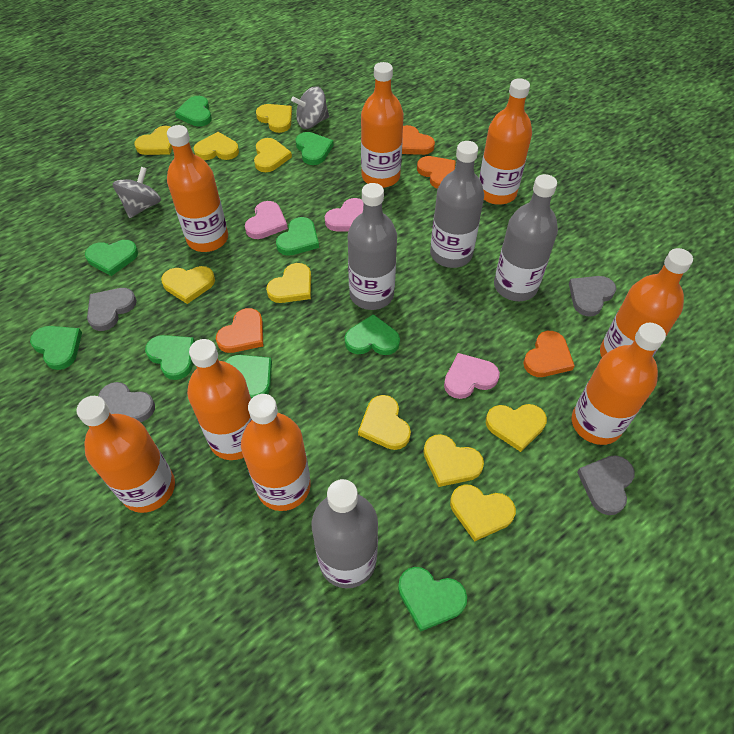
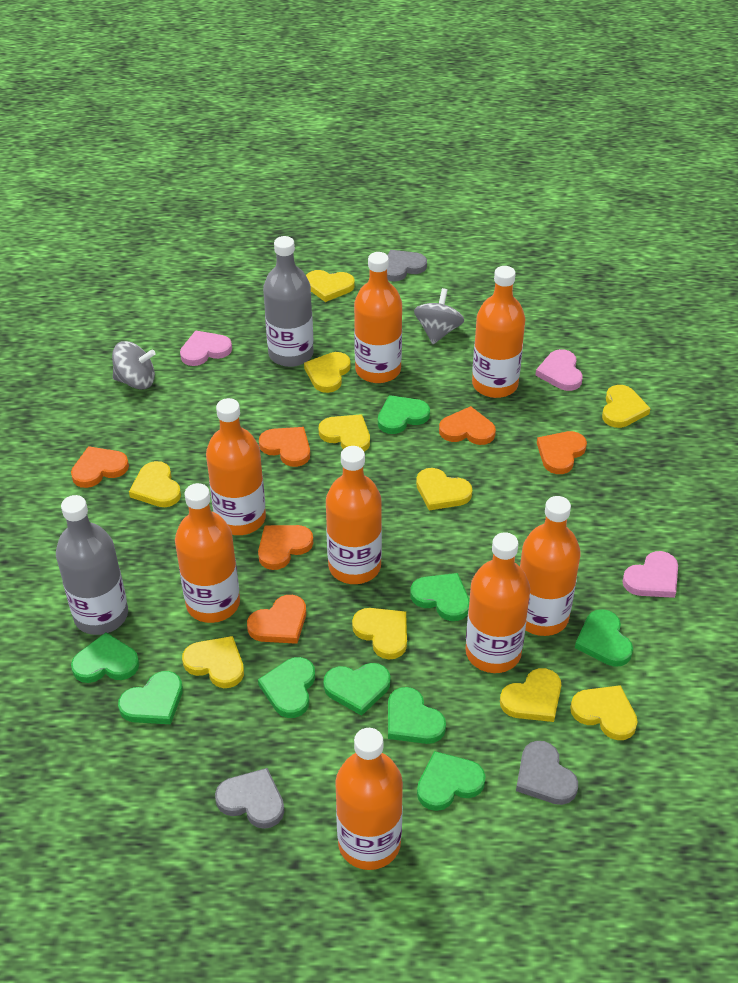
grey bottle: 4 -> 2
grey heart: 4 -> 3
orange heart: 4 -> 6

